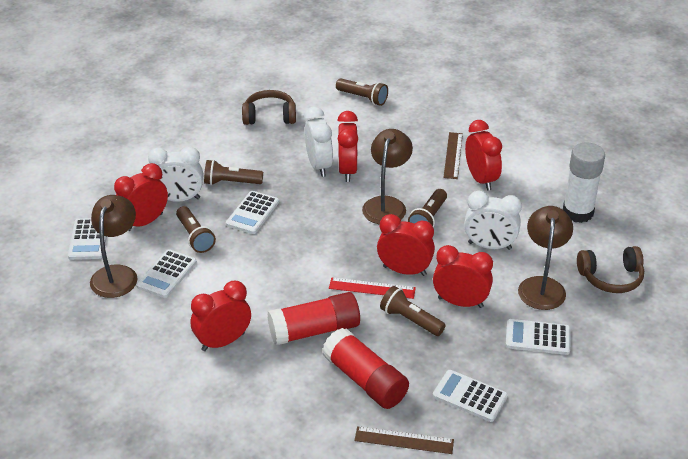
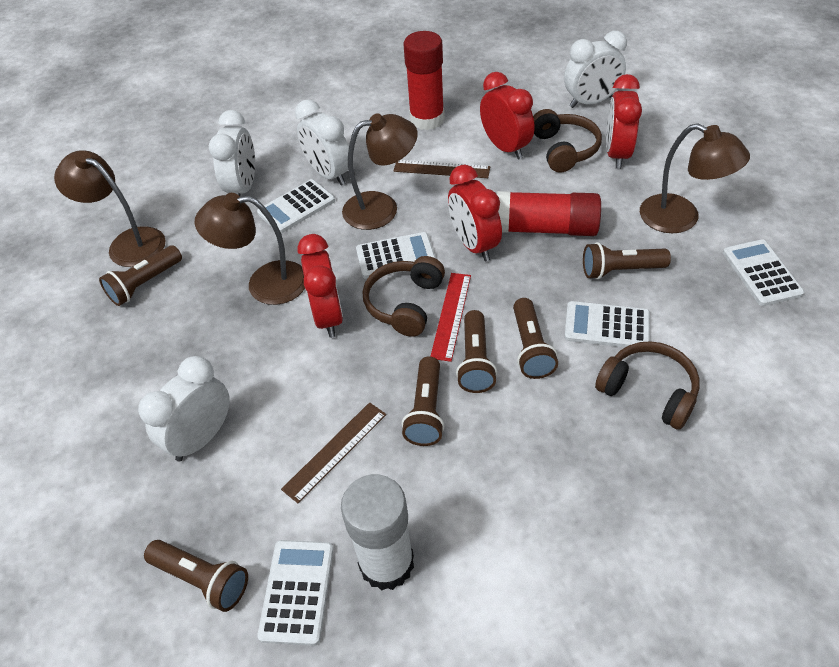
brown flashlight: 5 -> 6
brown headphones: 2 -> 3
brown lamp: 3 -> 4
red clock: 6 -> 4
white clock: 3 -> 4

